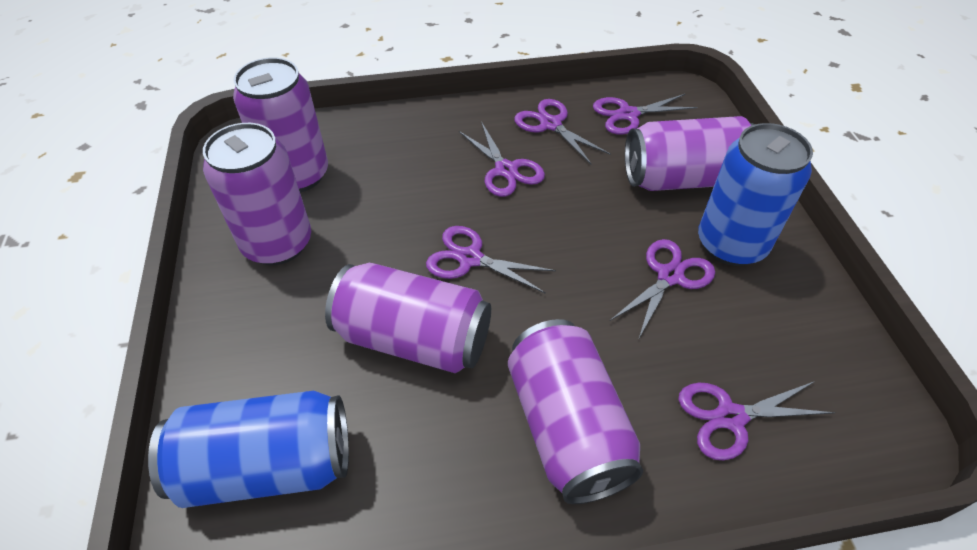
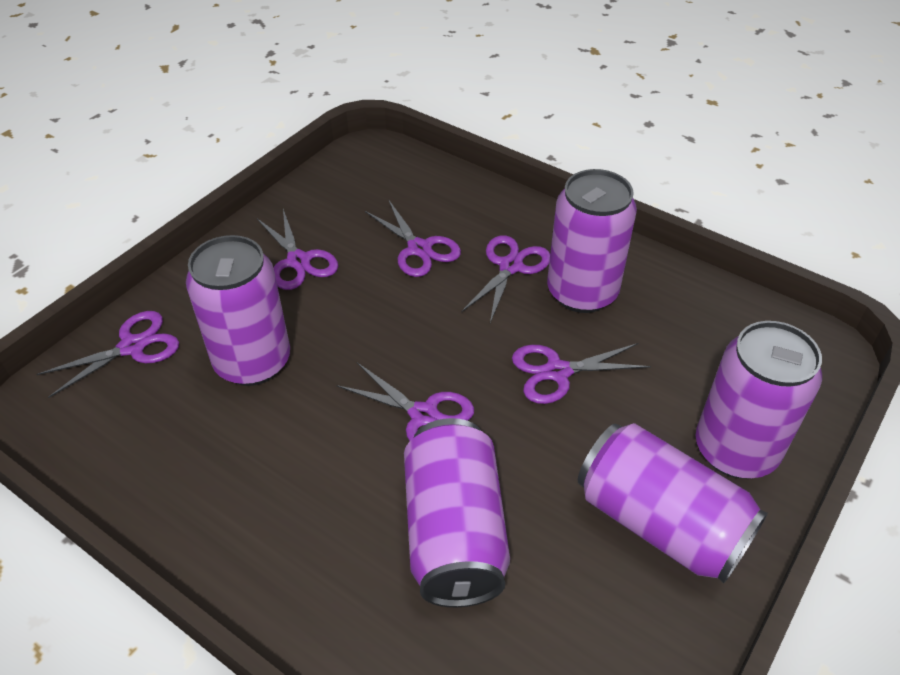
blue can: 2 -> 0

